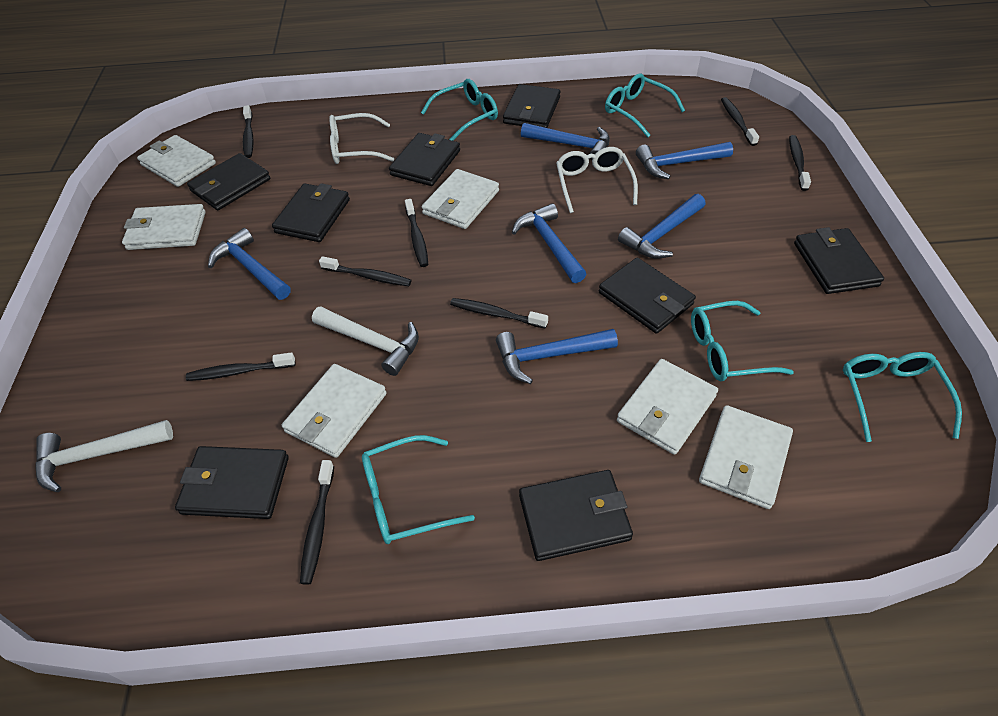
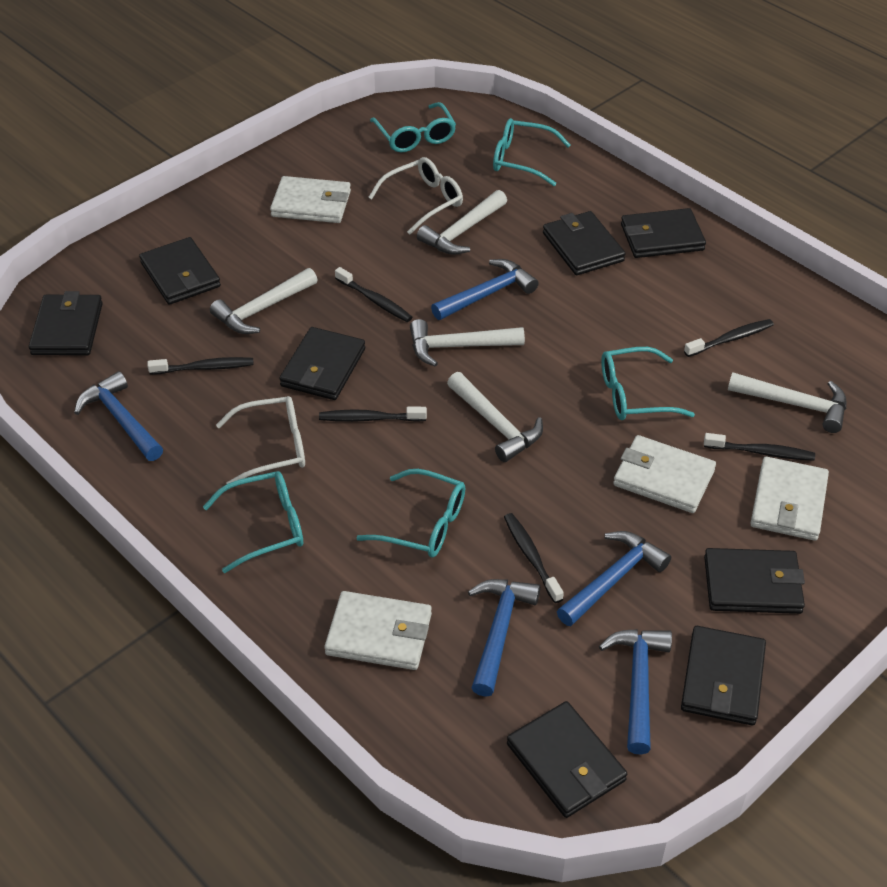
black toothbrush: 8 -> 6
blue hammer: 6 -> 5
white hammer: 2 -> 5
white wallet: 6 -> 4

